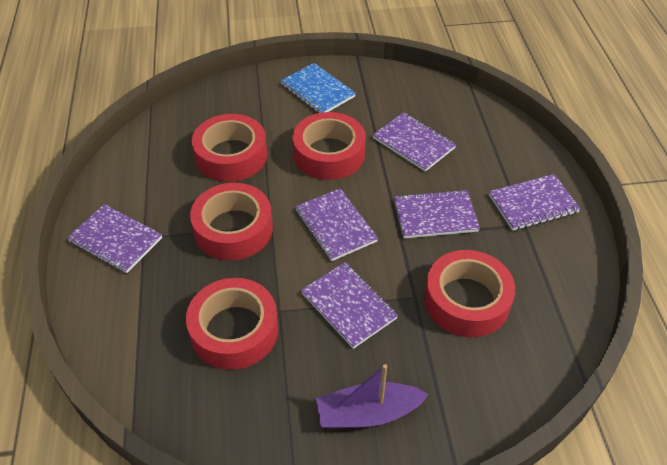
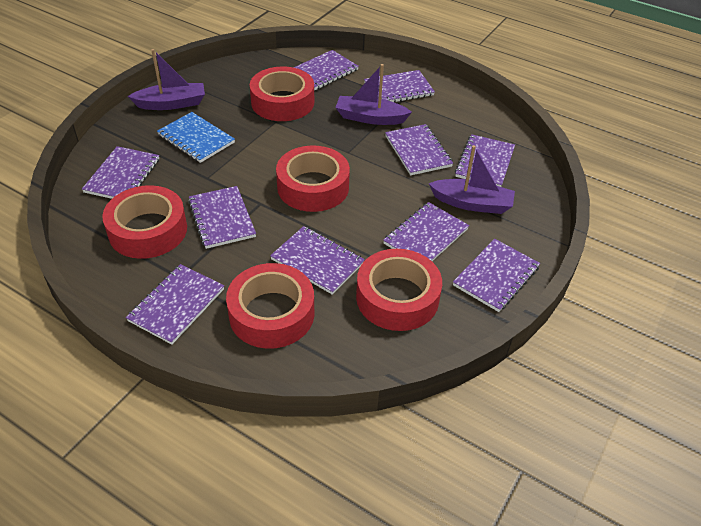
purple boat: 1 -> 3
purple notebook: 6 -> 10

